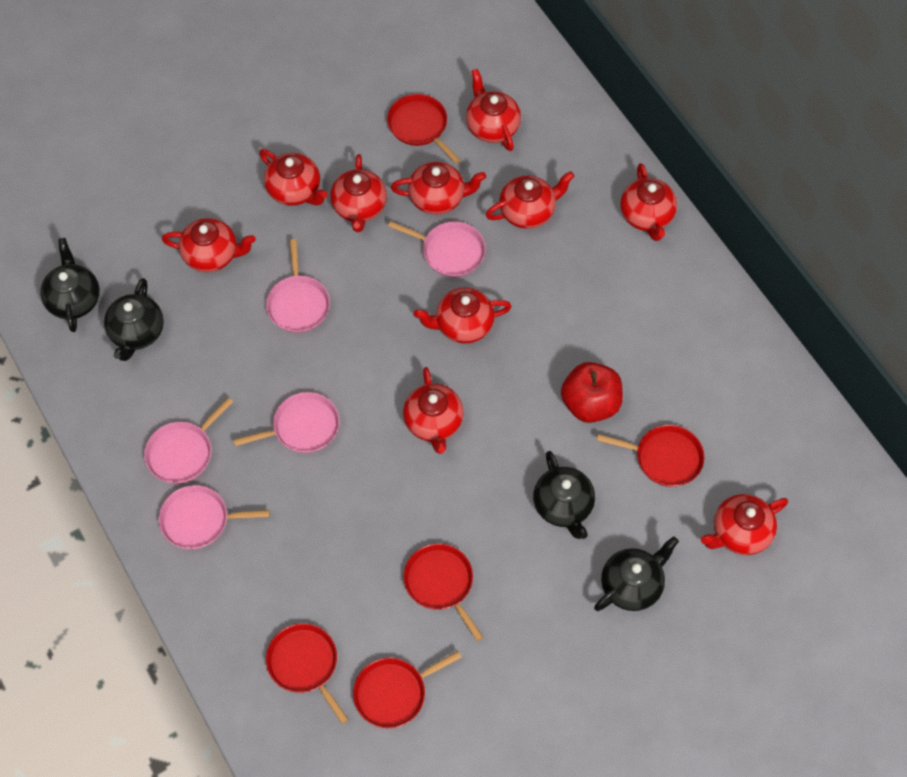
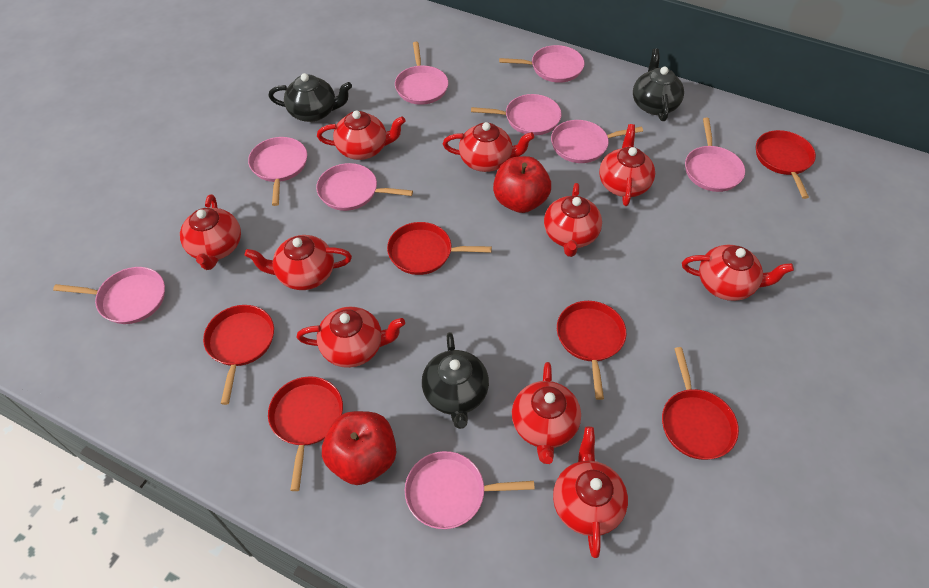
black teapot: 4 -> 3
pink pan: 5 -> 9
red apple: 1 -> 2
red pan: 5 -> 6

